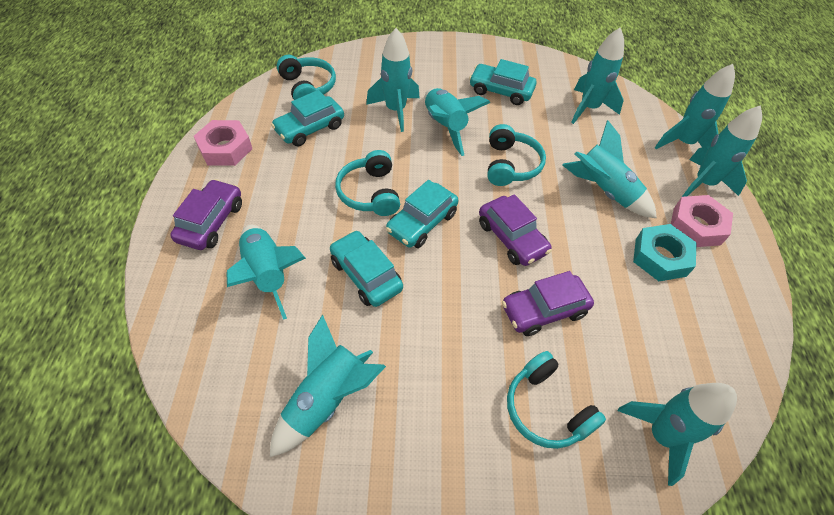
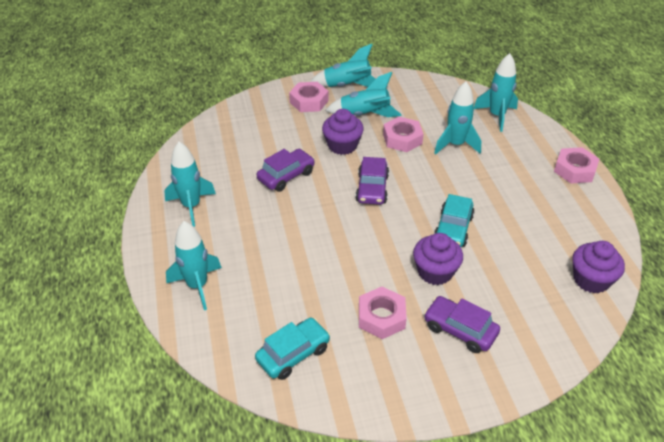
pink nut: 2 -> 4
purple cupcake: 0 -> 3
turquoise car: 4 -> 2
turquoise headphones: 4 -> 0
turquoise nut: 1 -> 0
turquoise rocket: 9 -> 6

